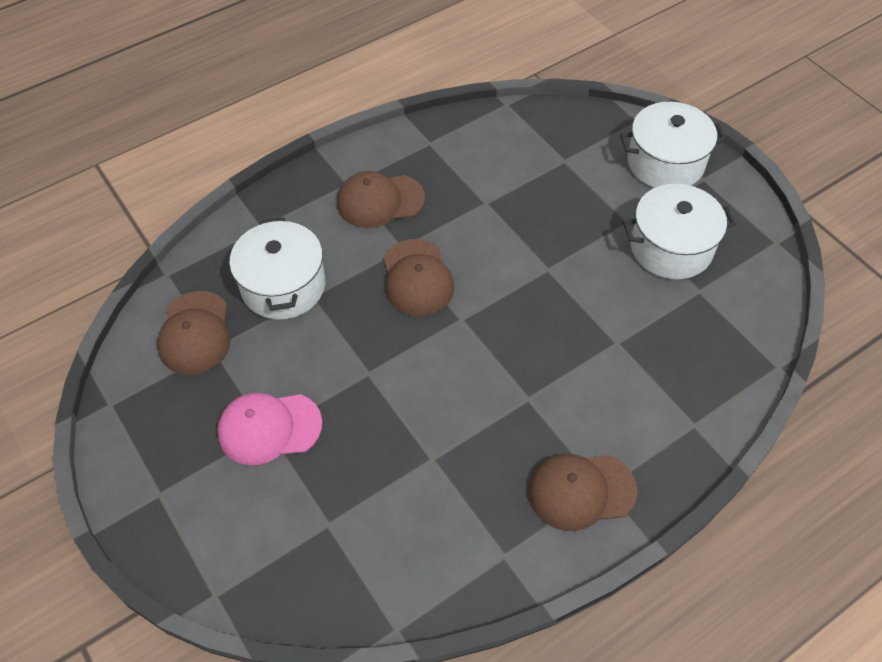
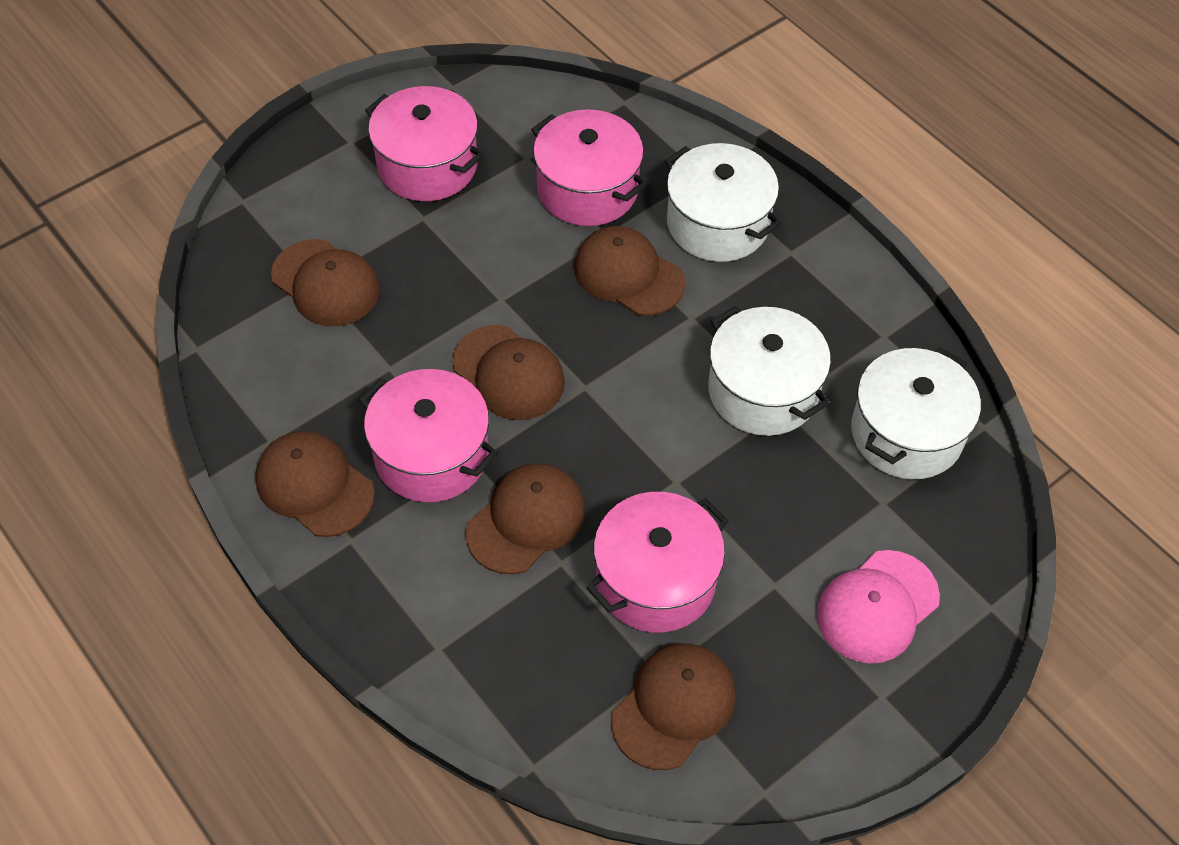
brown cap: 4 -> 6
pink pot: 0 -> 4

